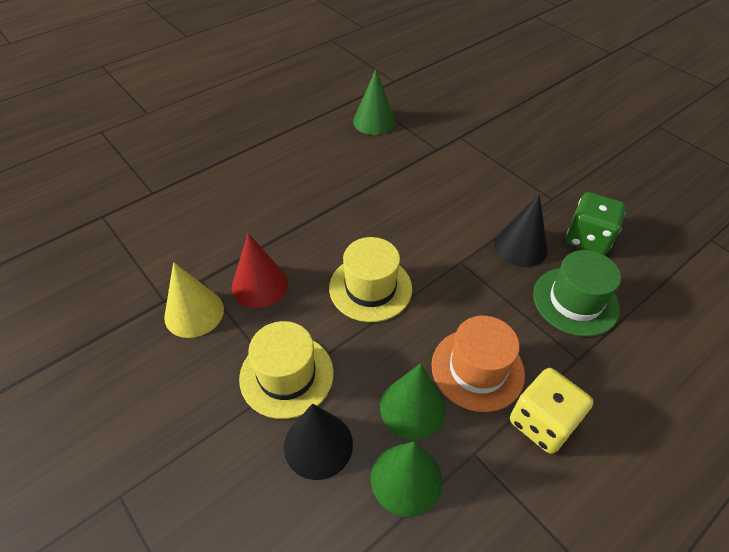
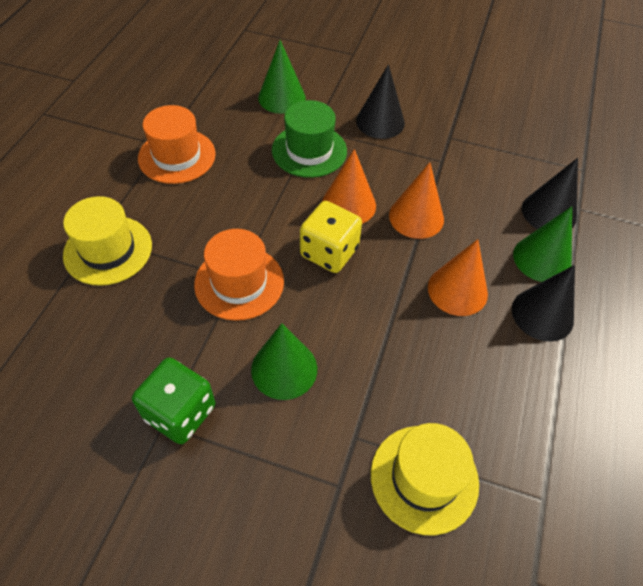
black cone: 2 -> 3
orange cone: 0 -> 3
orange hat: 1 -> 2
red cone: 1 -> 0
yellow cone: 1 -> 0

